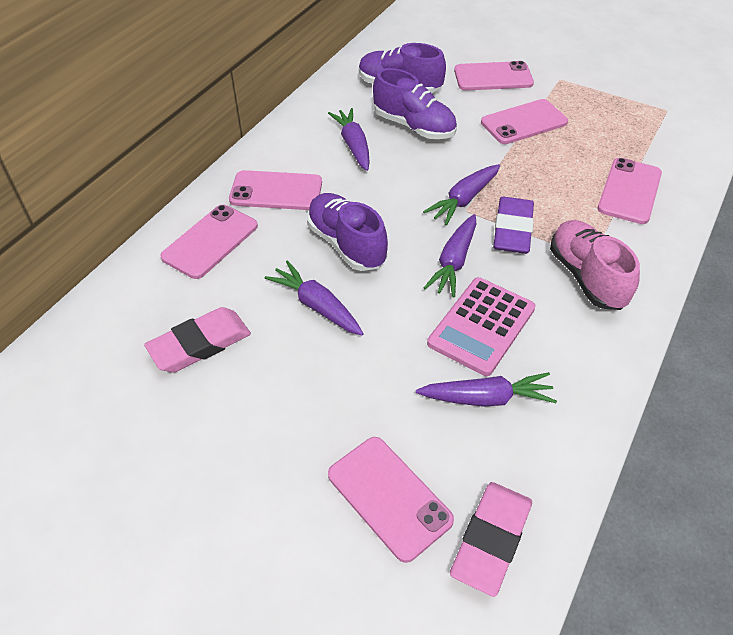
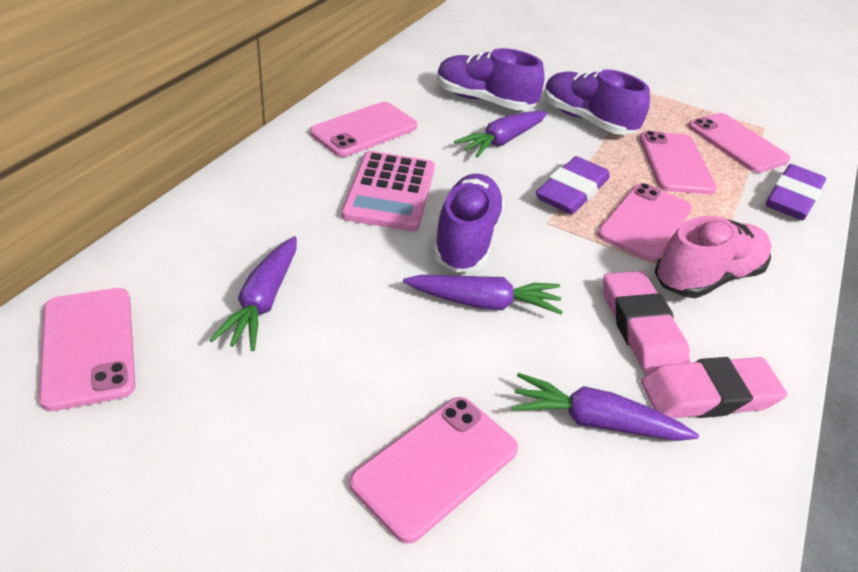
purple carrot: 5 -> 4
purple eraser: 1 -> 2

